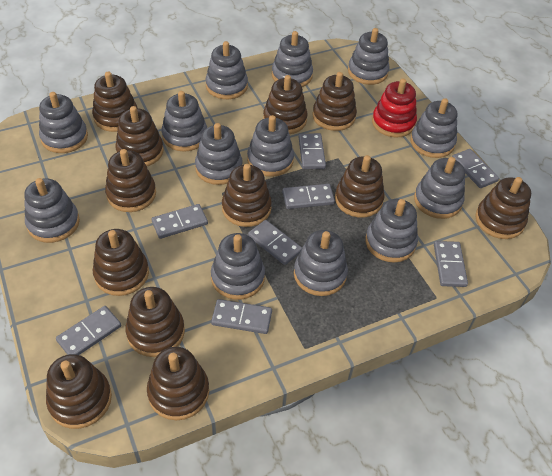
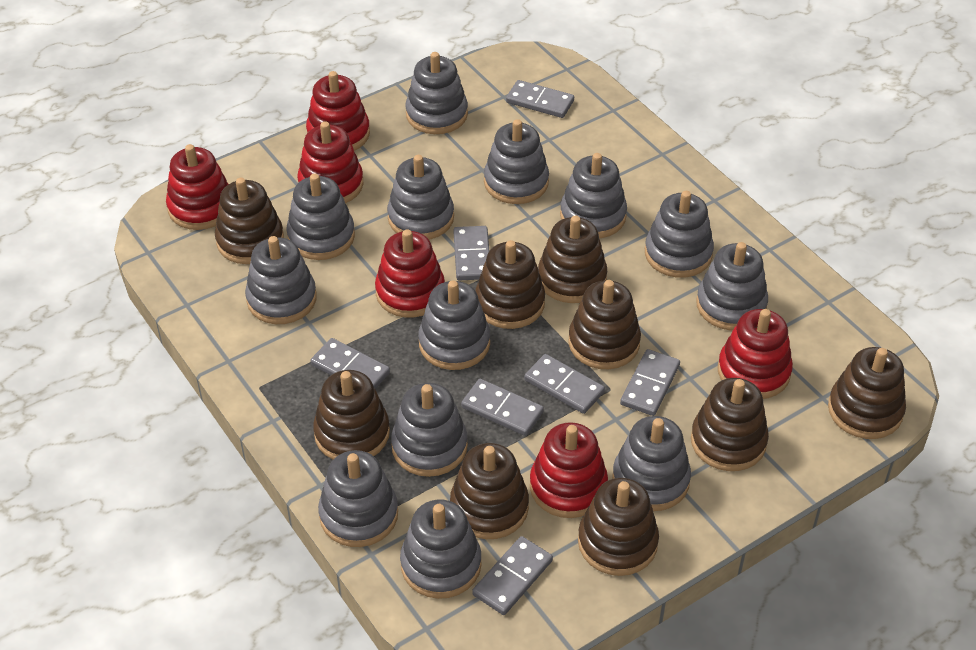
brown stacking toy: 12 -> 9
grey domino: 8 -> 7
red stacking toy: 1 -> 6

